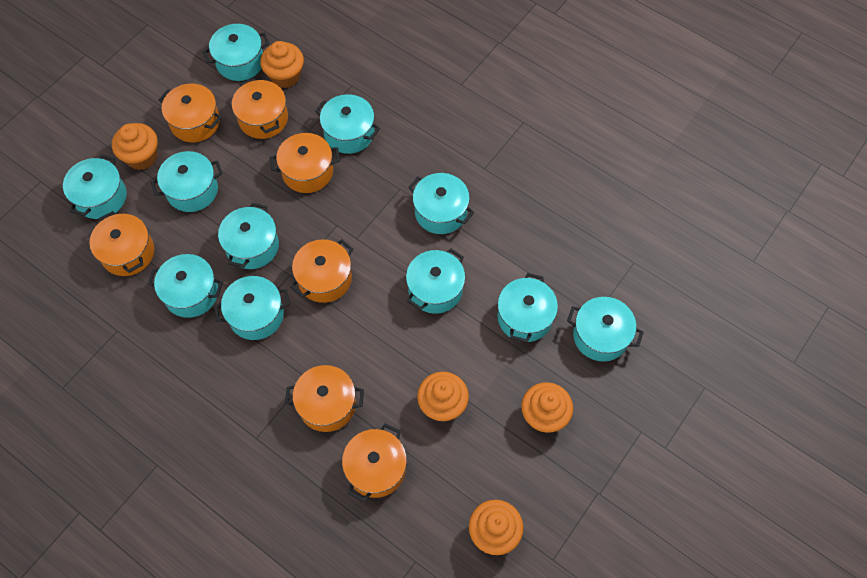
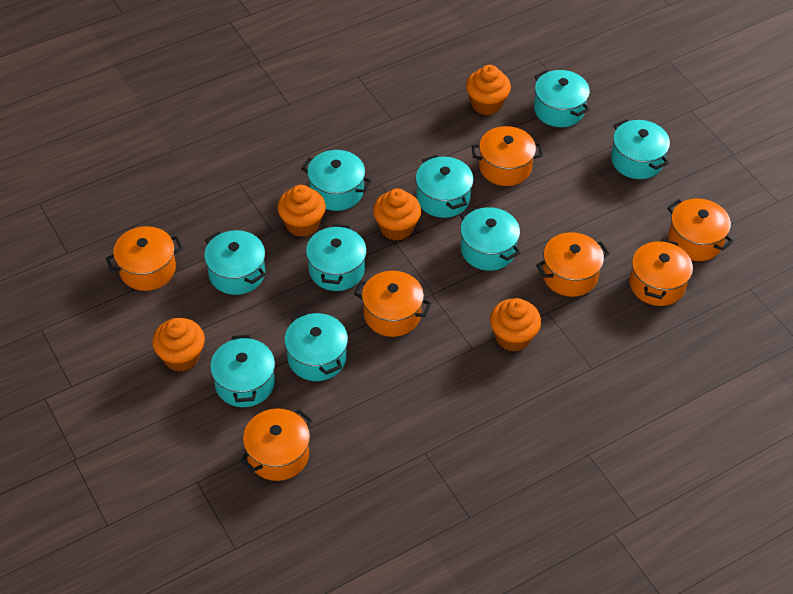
turquoise pot: 11 -> 9

